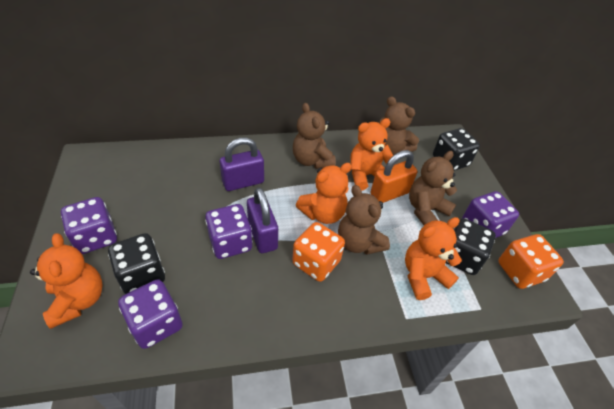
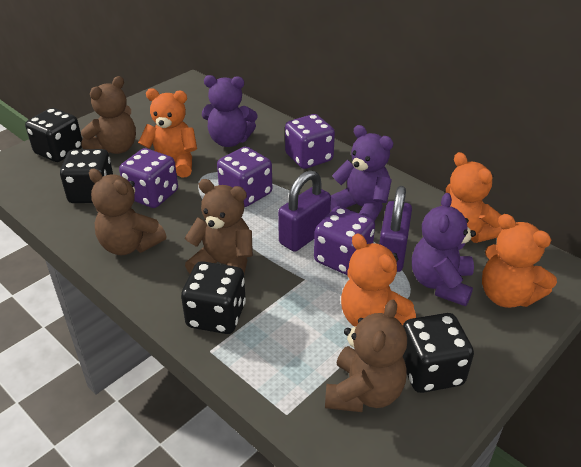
black dice: 3 -> 4
orange dice: 2 -> 0
orange padlock: 1 -> 0
purple teddy bear: 0 -> 3

